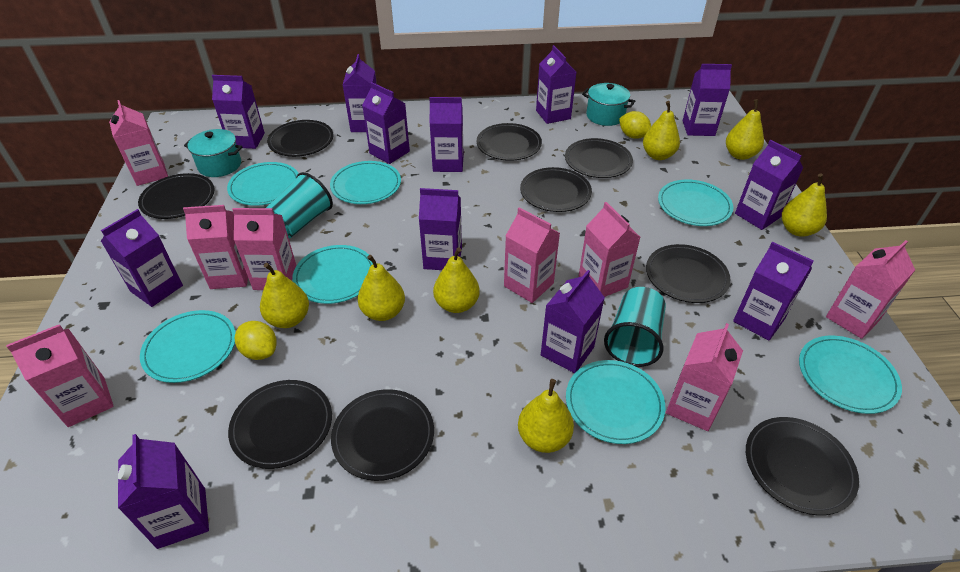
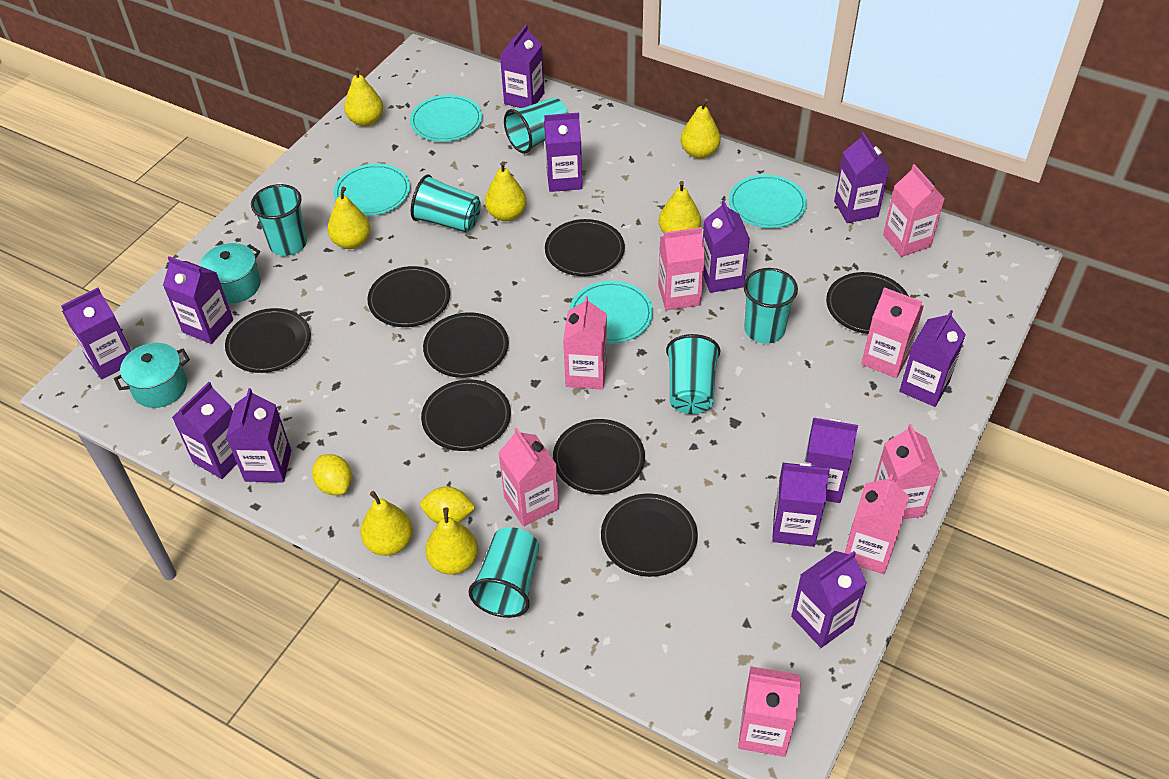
black plate: 9 -> 8
turquoise cup: 2 -> 6
turquoise plate: 7 -> 4

